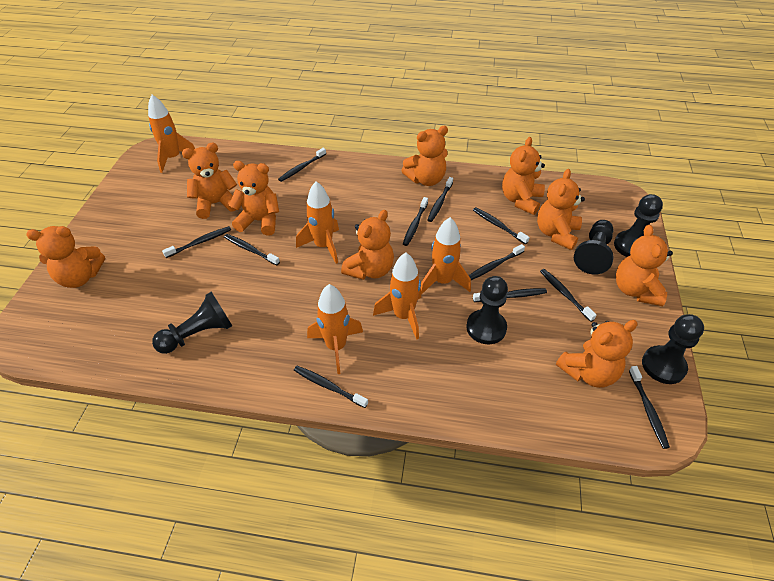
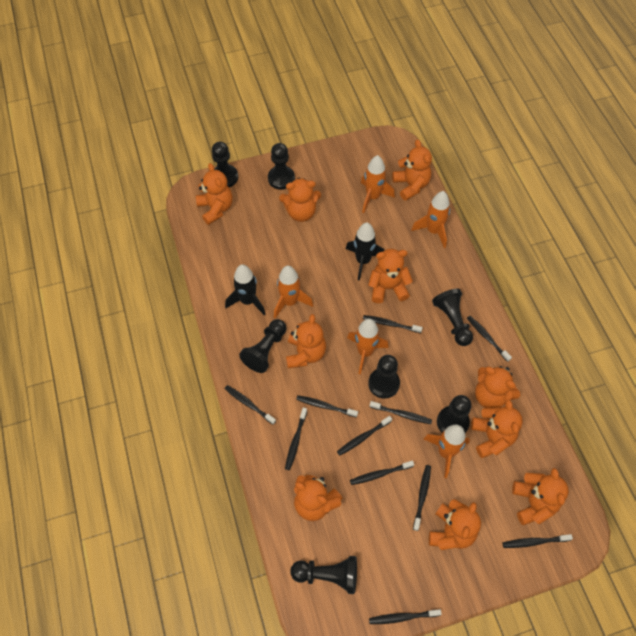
black pawn: 5 -> 7
black rocket: 0 -> 2
orange teddy bear: 9 -> 10

